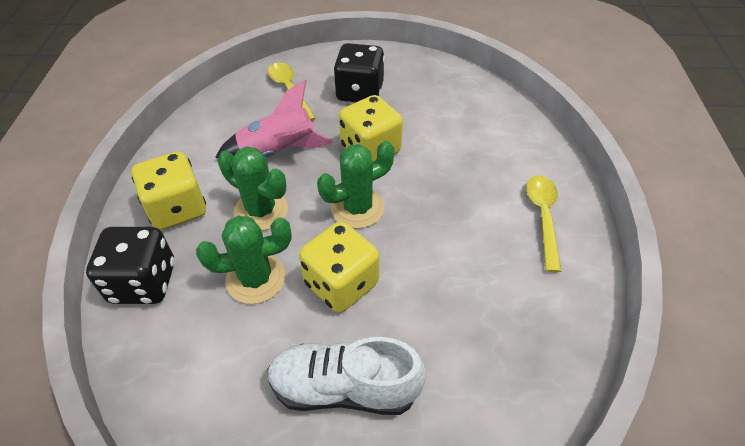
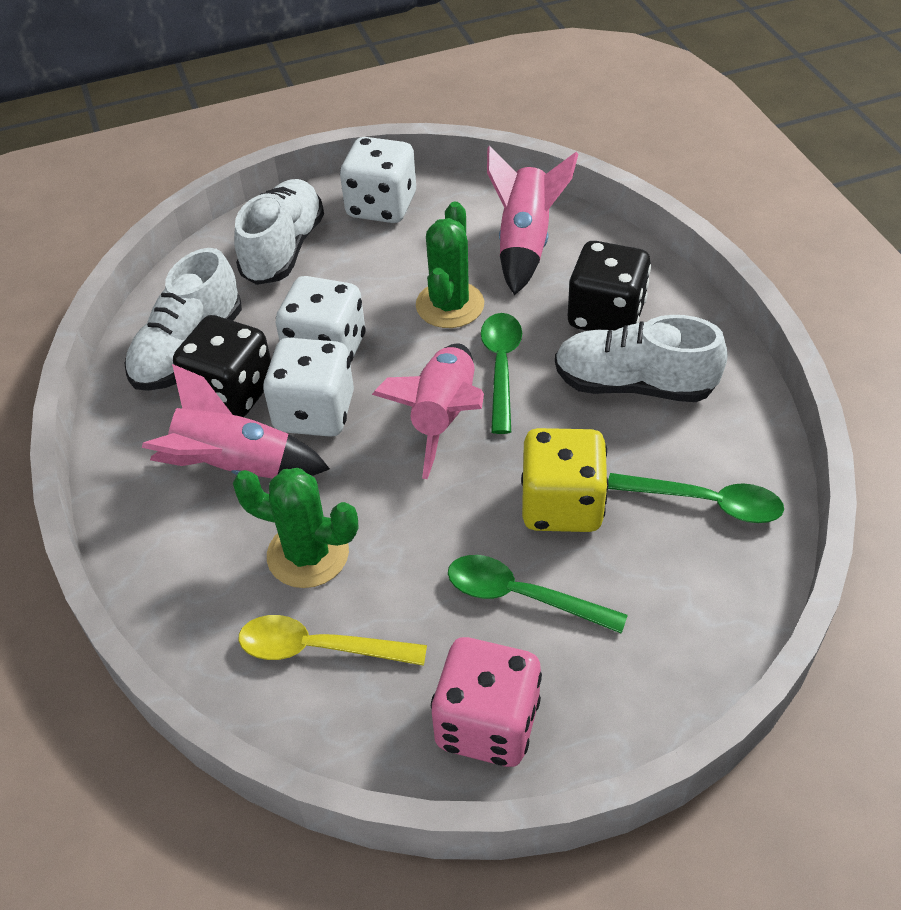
green cactus: 3 -> 2
green spoon: 0 -> 3
pink dice: 0 -> 1
pink rocket: 1 -> 3
white dice: 0 -> 3
white shoe: 1 -> 3
yellow dice: 3 -> 1
yellow spoon: 2 -> 1

